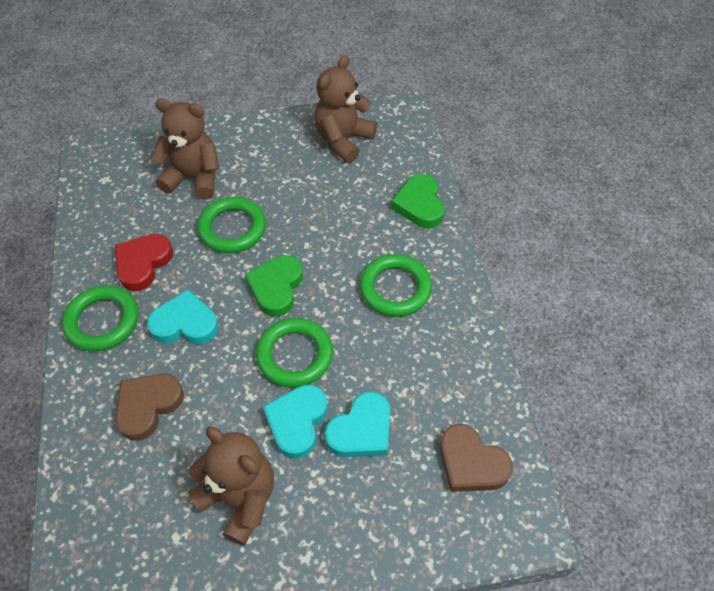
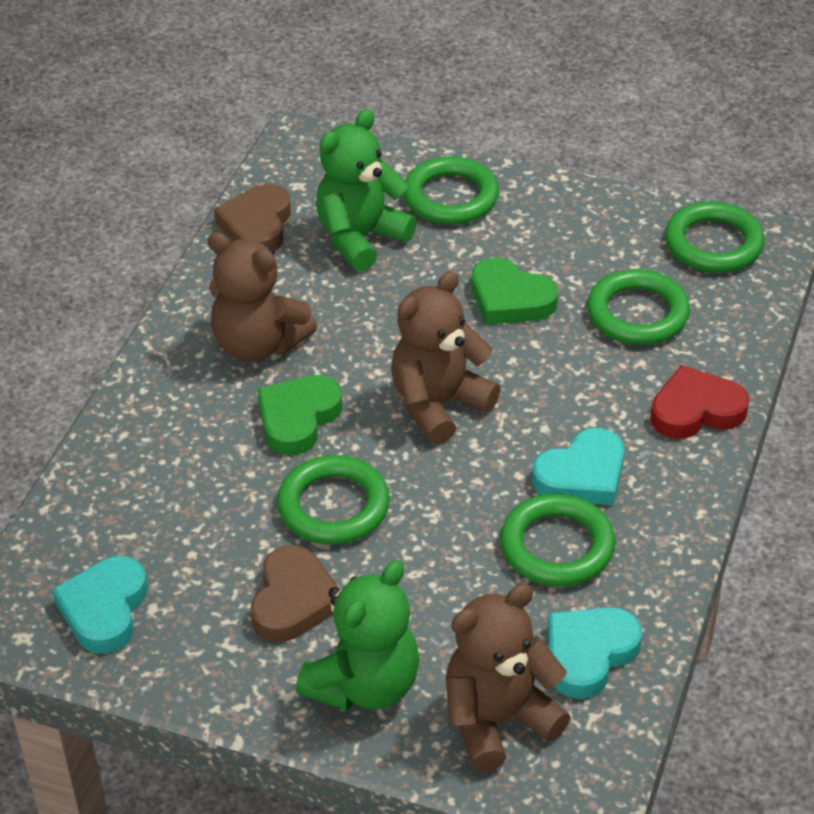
green ring: 4 -> 5
green teddy bear: 0 -> 2

